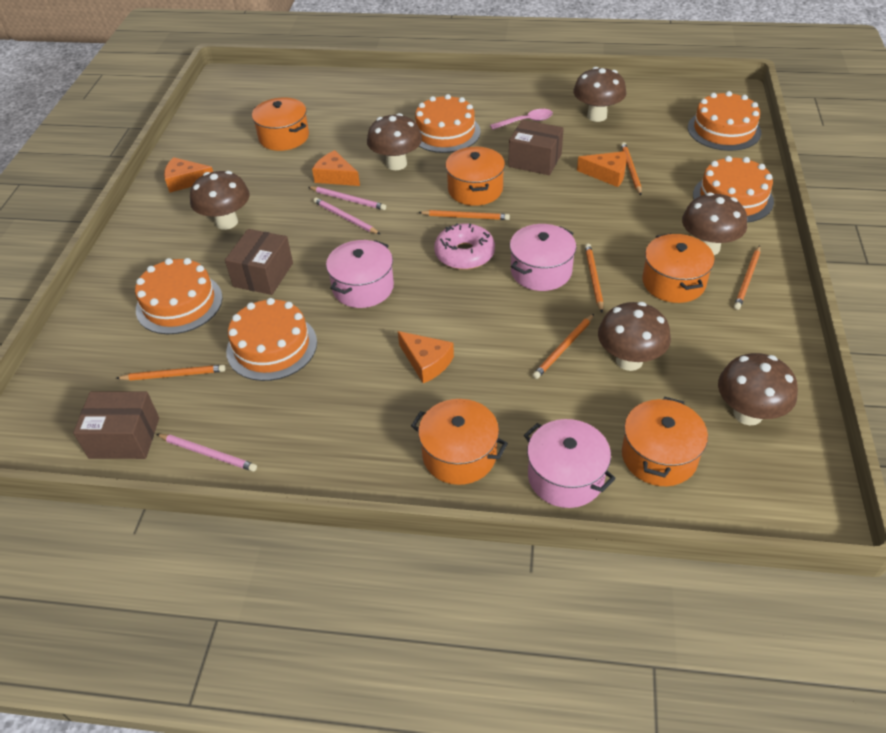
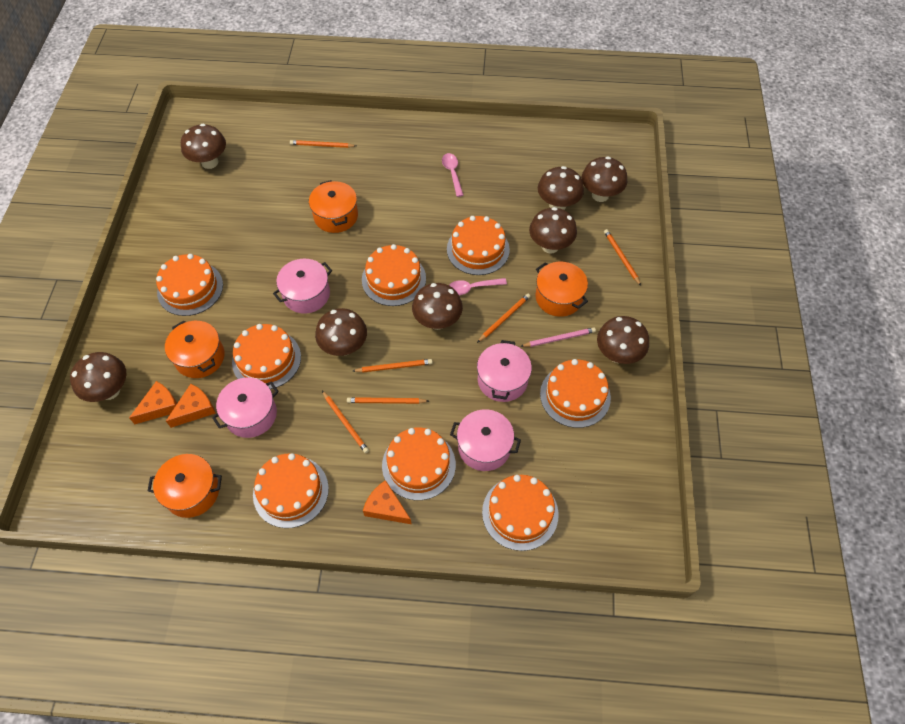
brown box: 3 -> 0
brown mushroom: 6 -> 8
orange cake: 5 -> 8
orange cheese: 4 -> 3
orange pot: 5 -> 4
pink donut: 1 -> 0
pink pencil: 3 -> 1
pink pot: 3 -> 4
pink spoon: 1 -> 2

